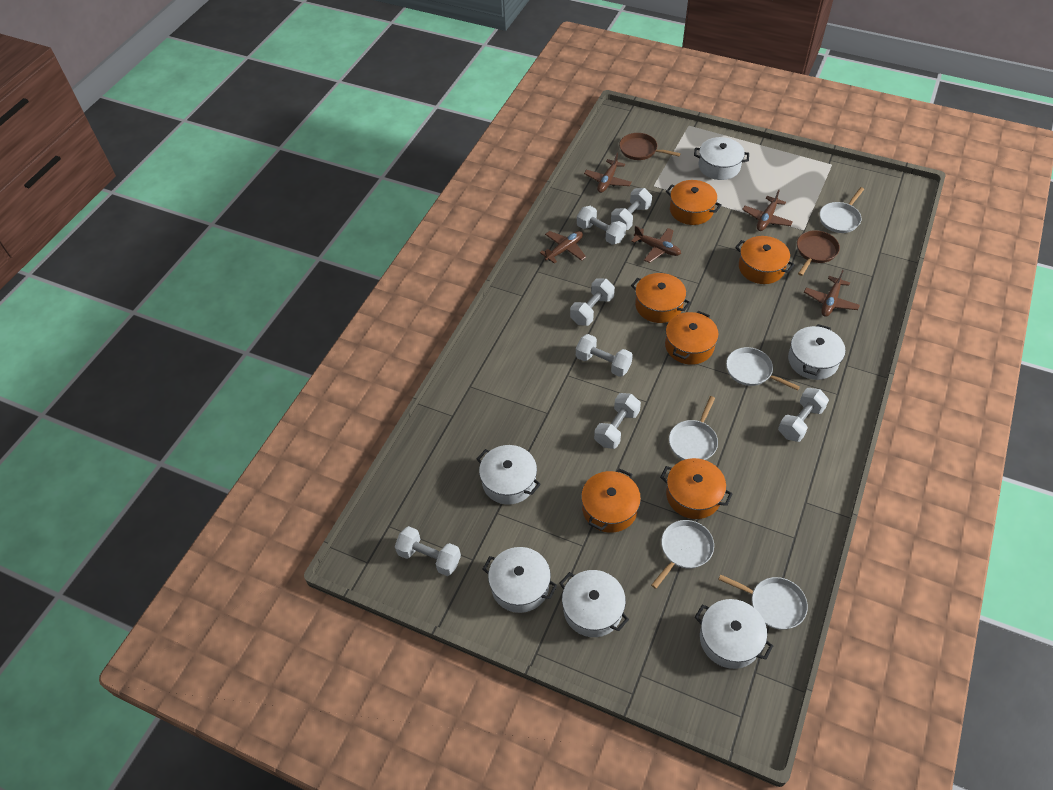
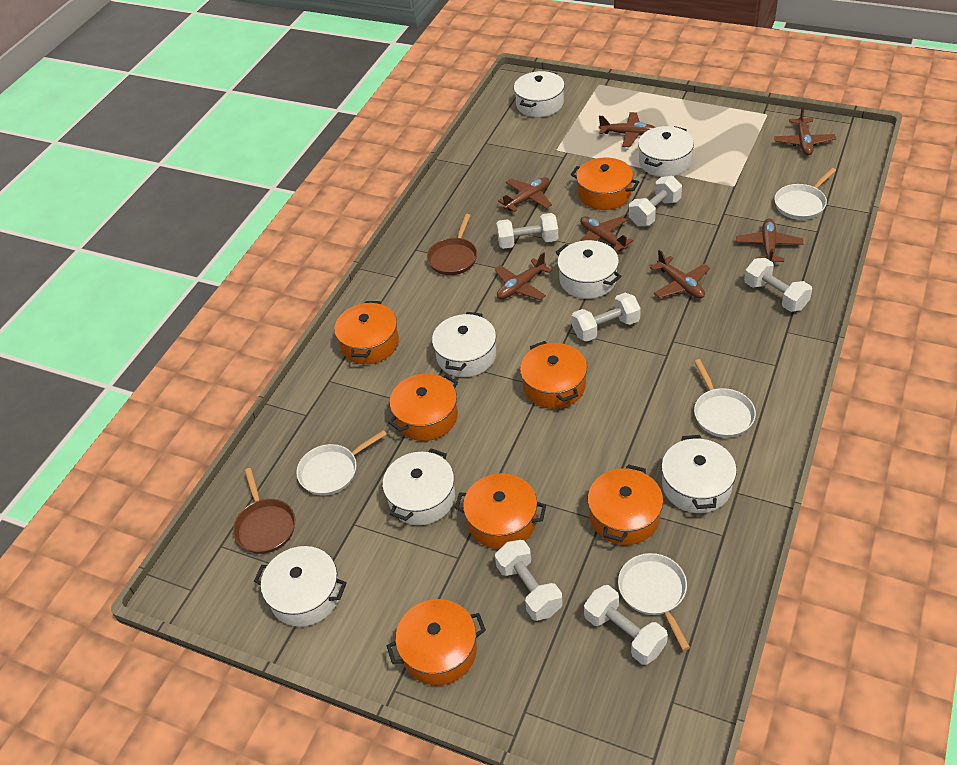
brown plane: 5 -> 7
orange pot: 6 -> 7
white dumbbell: 7 -> 6
white pan: 5 -> 4
white pot: 6 -> 7

